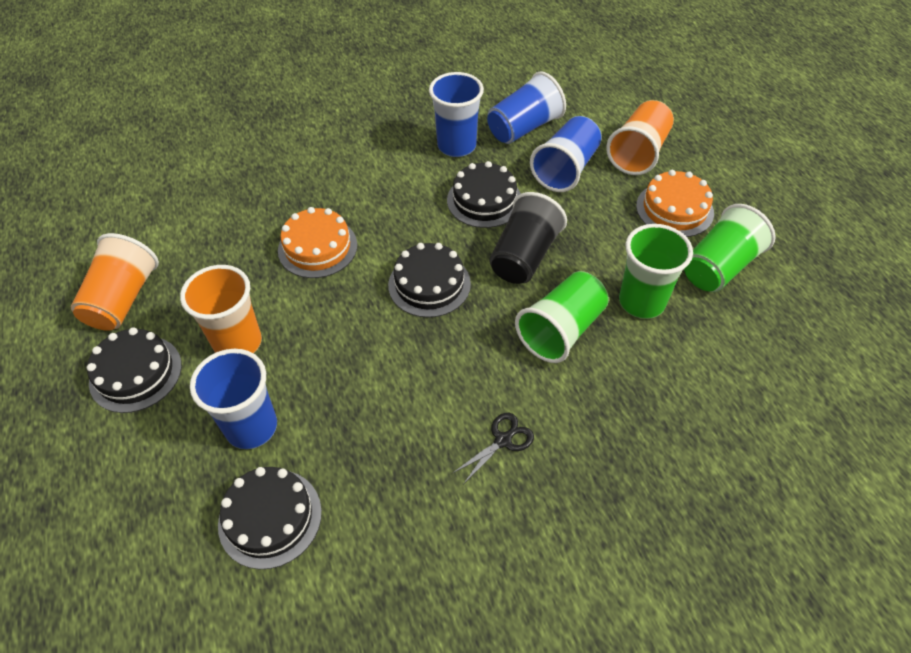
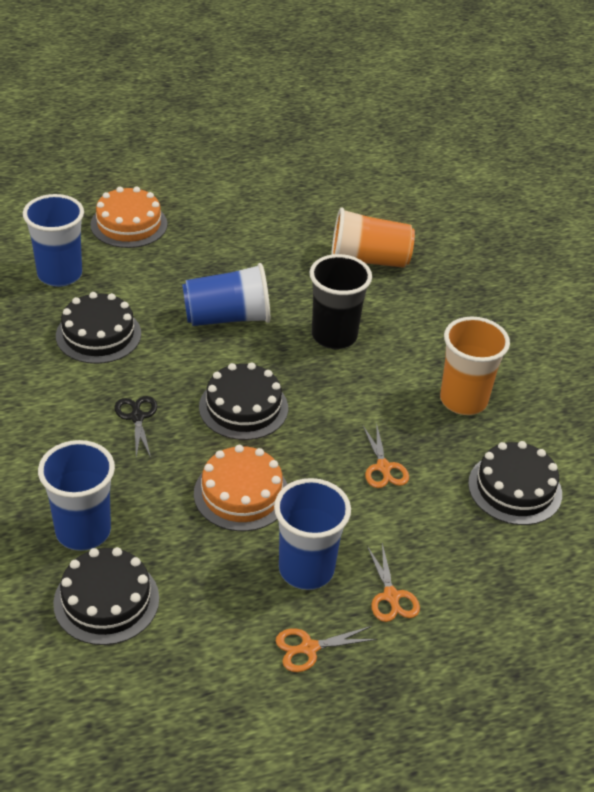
green cup: 3 -> 0
orange cup: 3 -> 2
orange scissors: 0 -> 3

